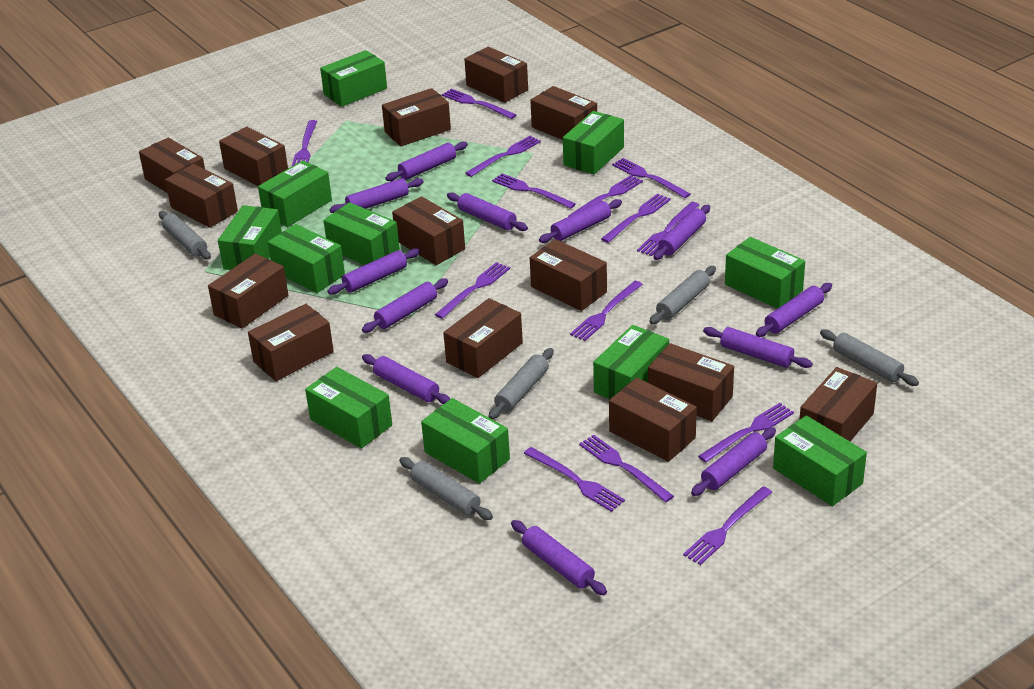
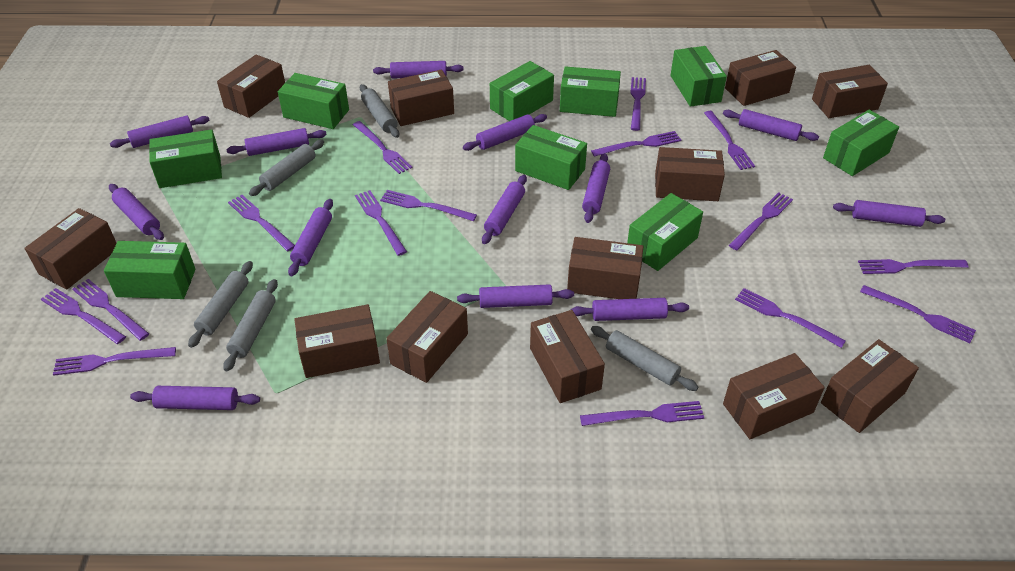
brown box: 14 -> 12
green box: 11 -> 9
purple fork: 14 -> 15
purple rolling pin: 12 -> 13

